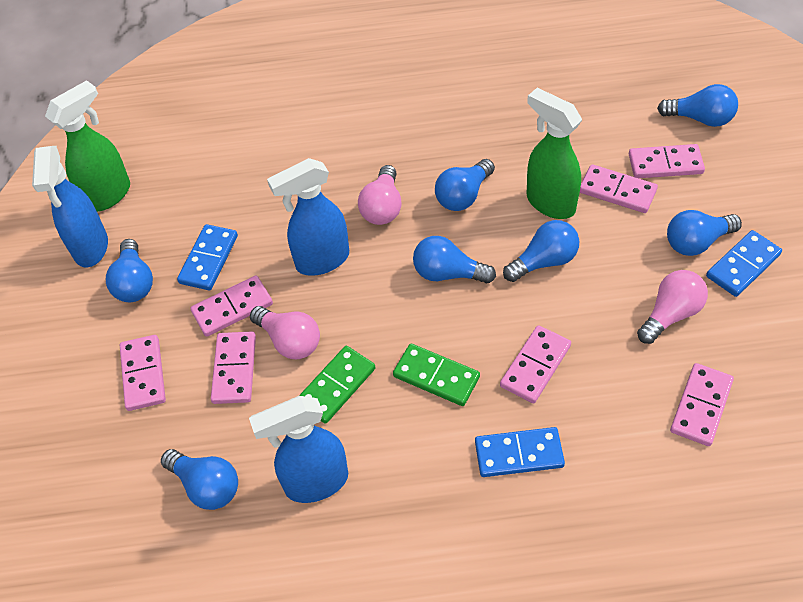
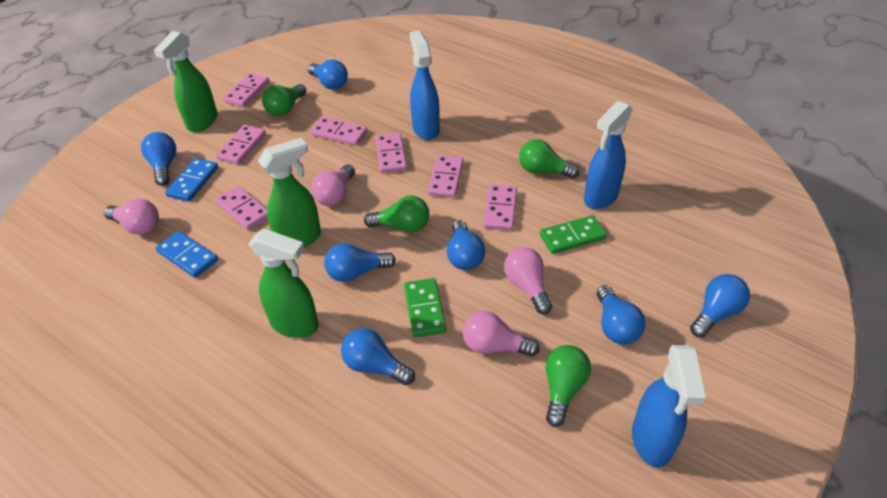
blue domino: 3 -> 2
green light bulb: 0 -> 4
green spray bottle: 2 -> 3
pink light bulb: 3 -> 4

